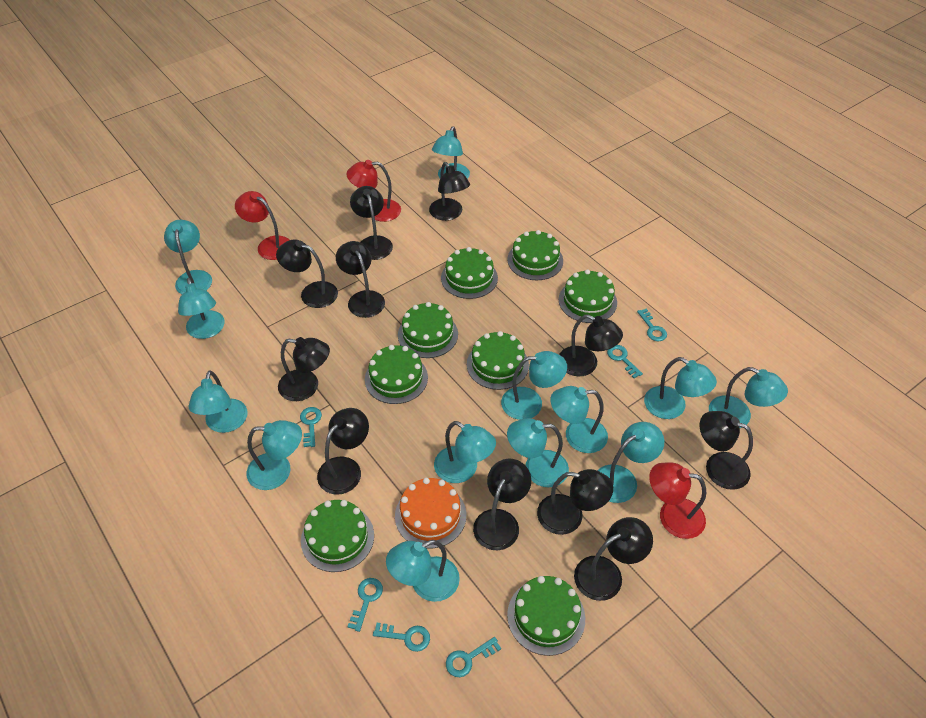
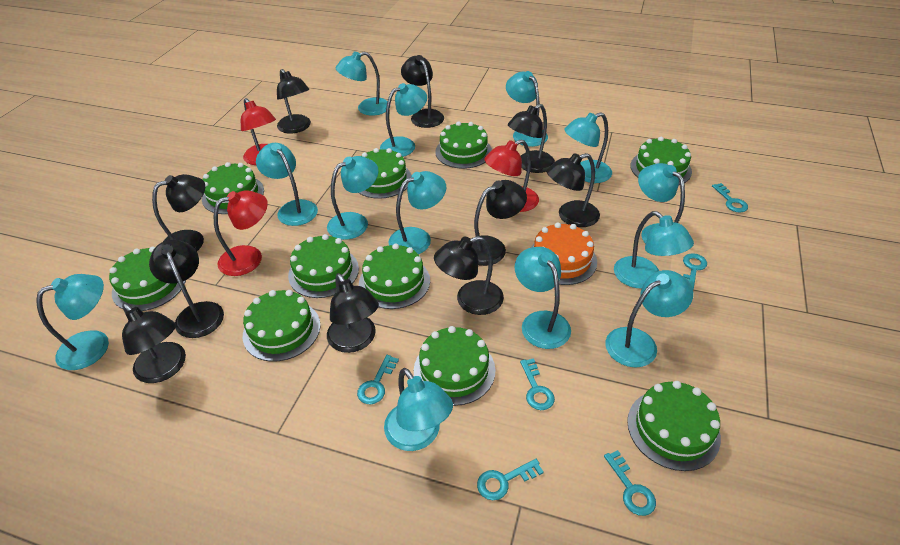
black lamp: 11 -> 10
green cake: 8 -> 10

